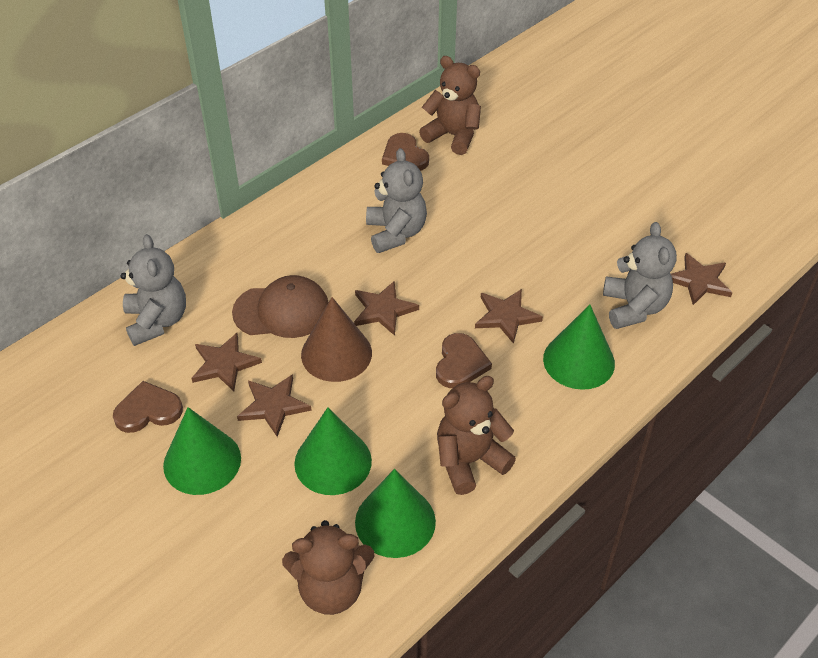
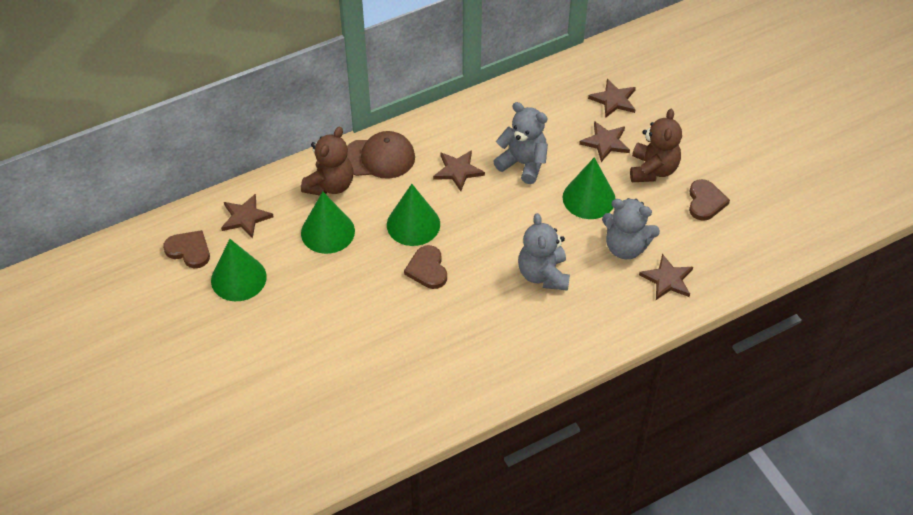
brown cone: 1 -> 0
brown teddy bear: 3 -> 2

